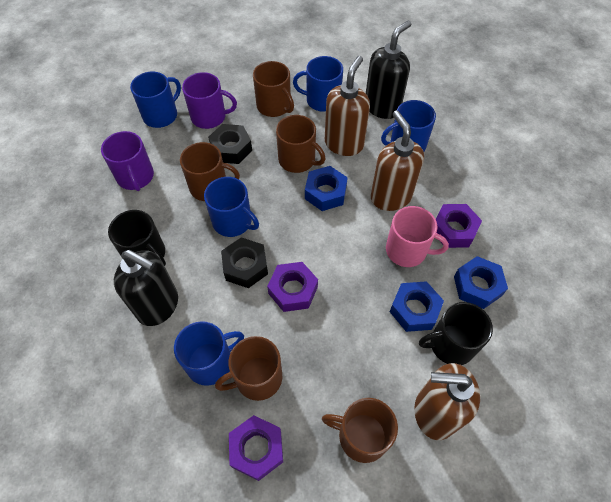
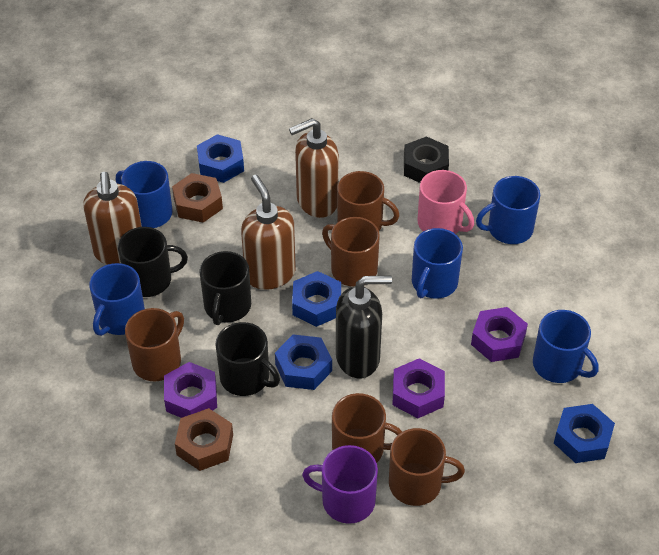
black mug: 2 -> 3
black nut: 2 -> 1
black soap dispenser: 2 -> 1
blue nut: 3 -> 4
brown nut: 0 -> 2
purple mug: 2 -> 1

